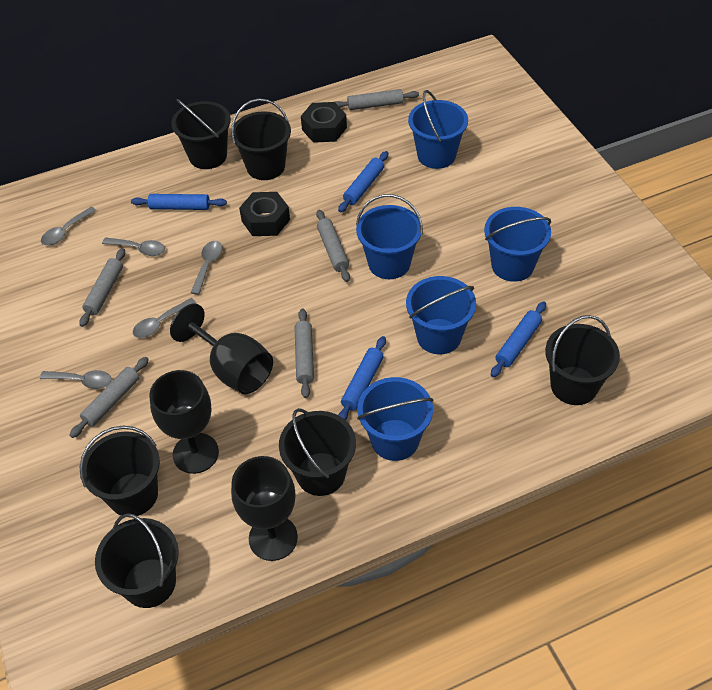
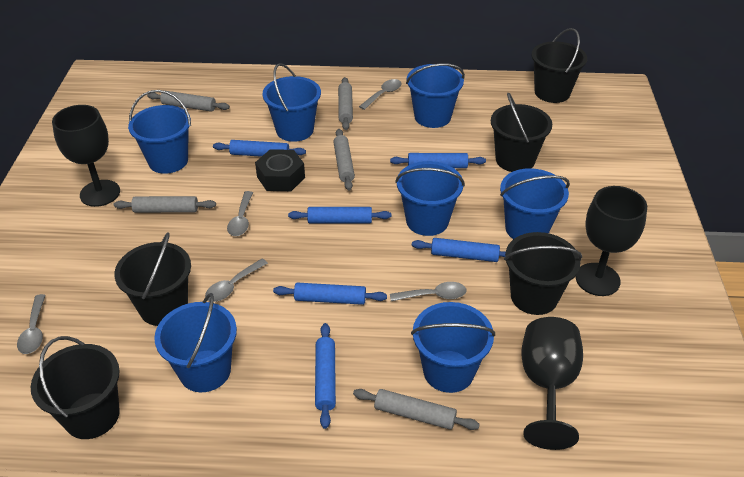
black bucket: 6 -> 5
black nut: 2 -> 1
blue bucket: 5 -> 7
blue rolling pin: 4 -> 6

